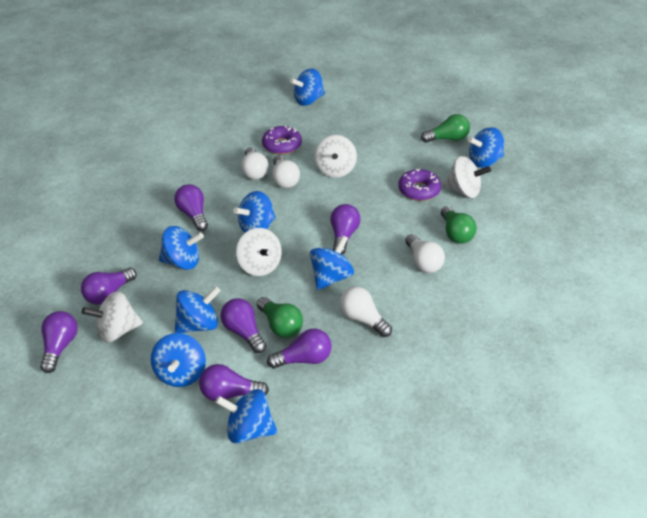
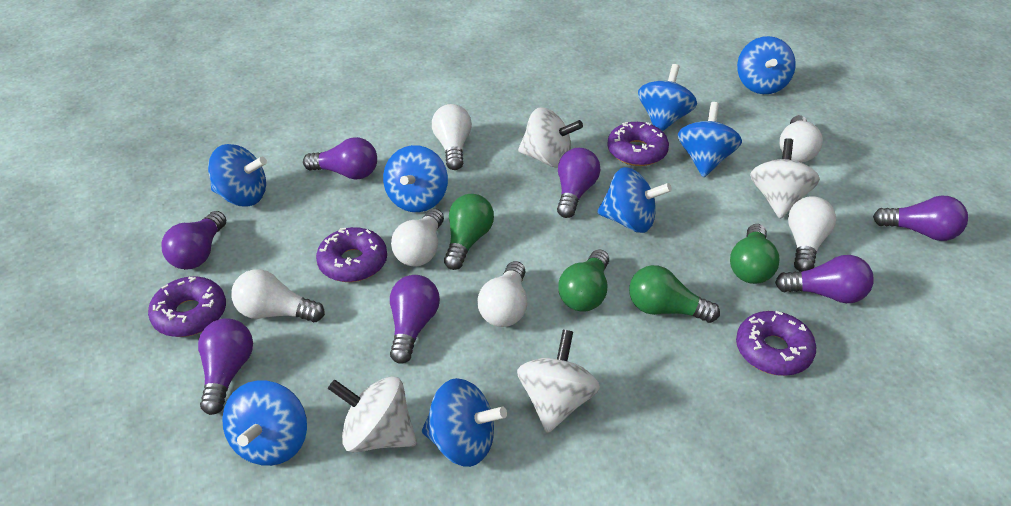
green light bulb: 3 -> 4
purple donut: 2 -> 4
white light bulb: 4 -> 6

